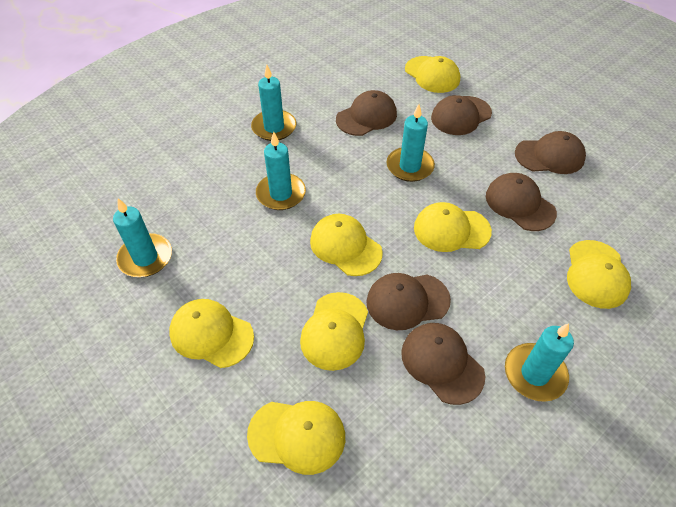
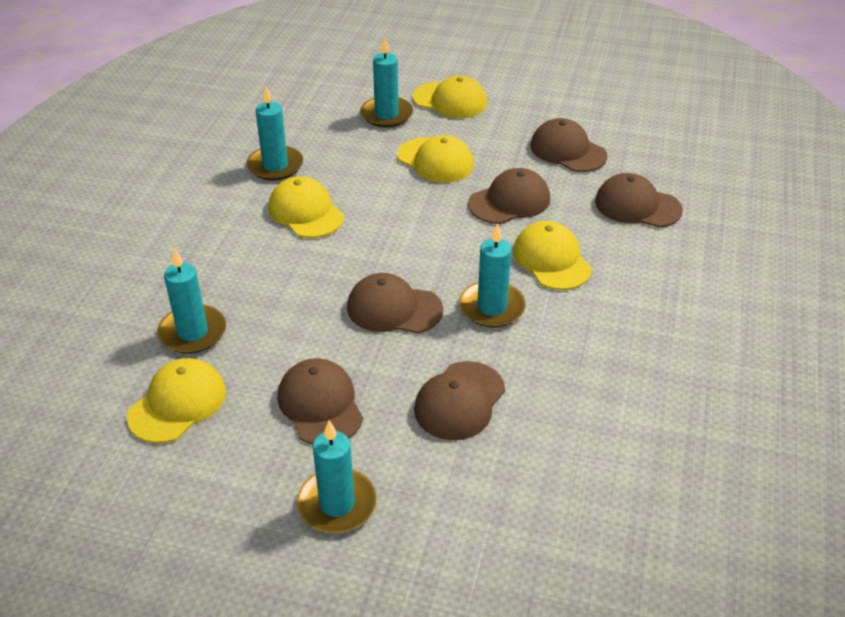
yellow cap: 7 -> 5

